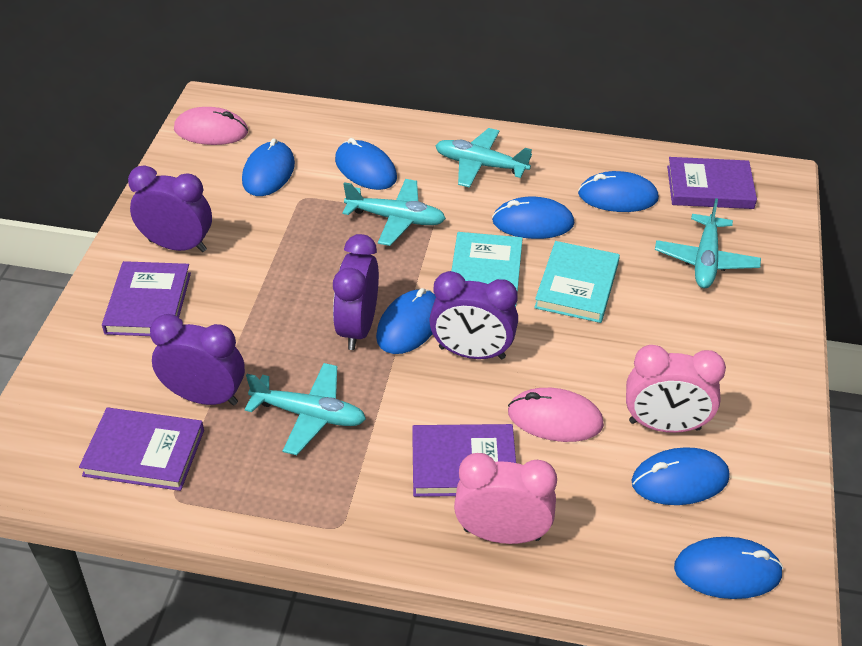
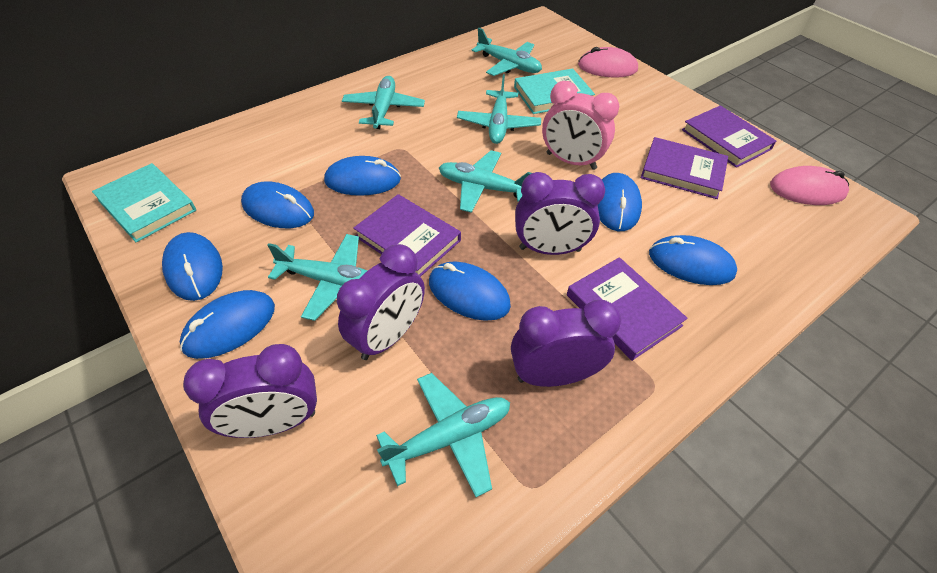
pink clock: 2 -> 1
turquoise plane: 4 -> 6

